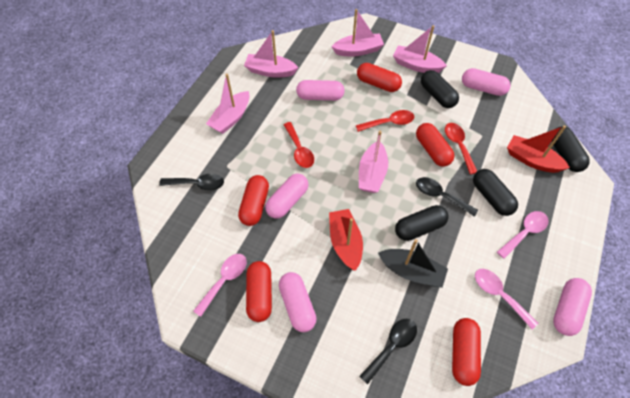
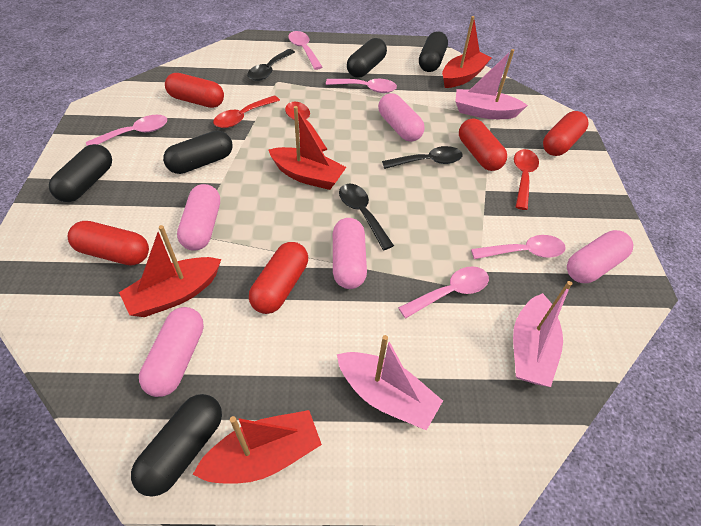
black boat: 1 -> 0
black capsule: 4 -> 5
pink boat: 5 -> 3
pink spoon: 3 -> 5
red boat: 2 -> 4

